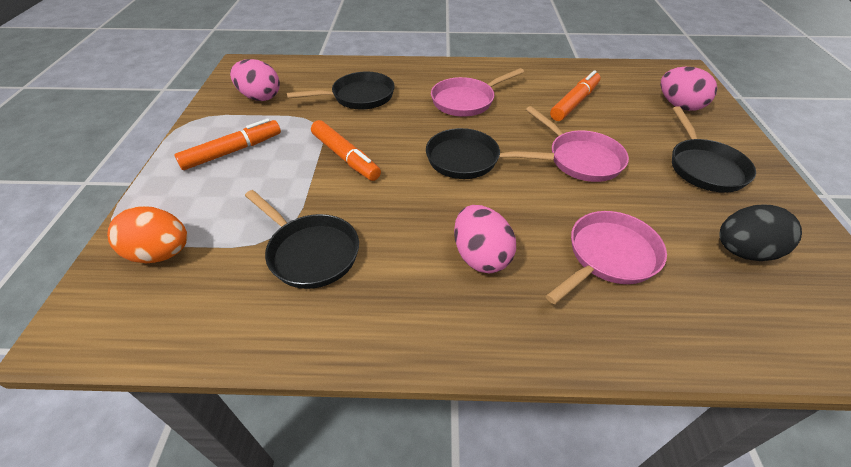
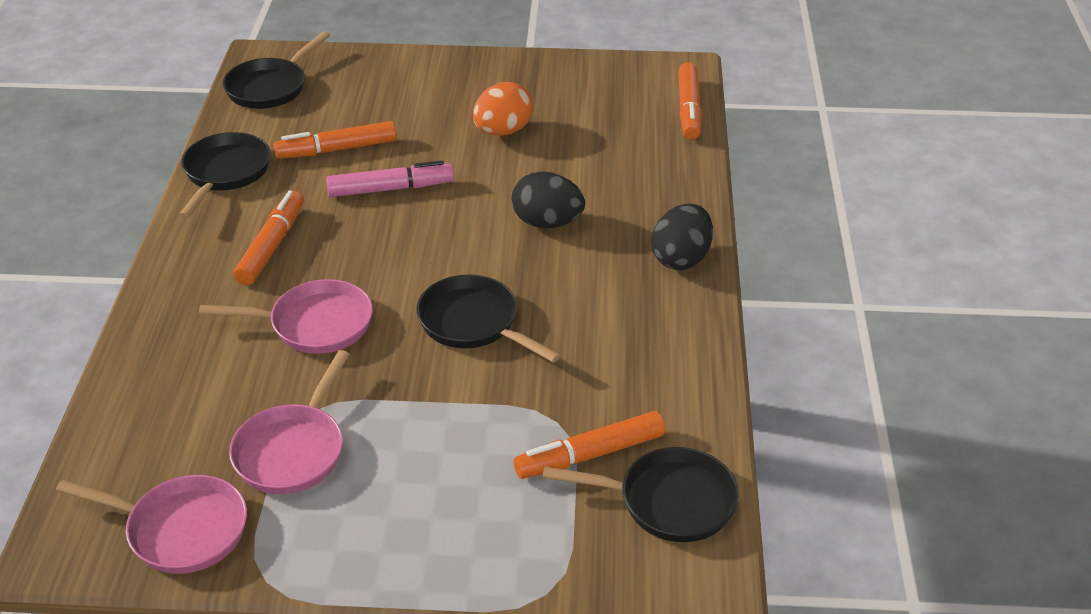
black egg: 1 -> 2
orange marker: 3 -> 4
pink egg: 3 -> 0
pink marker: 0 -> 1

